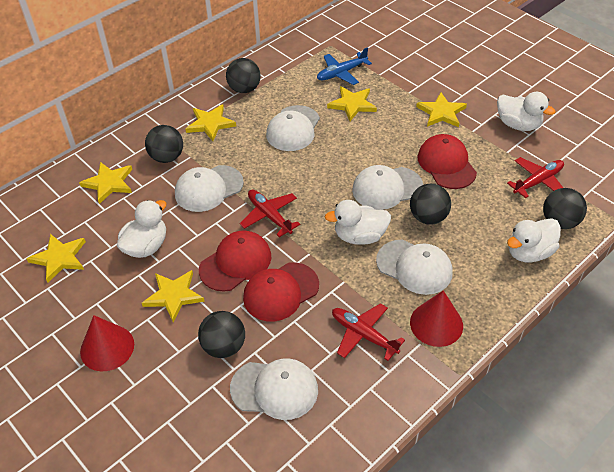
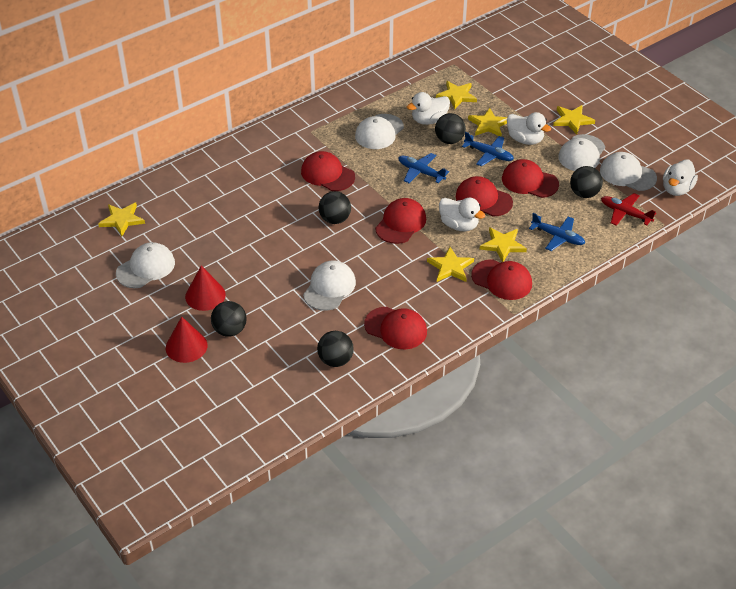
blue plane: 1 -> 3
red cap: 3 -> 6
red plane: 3 -> 1

